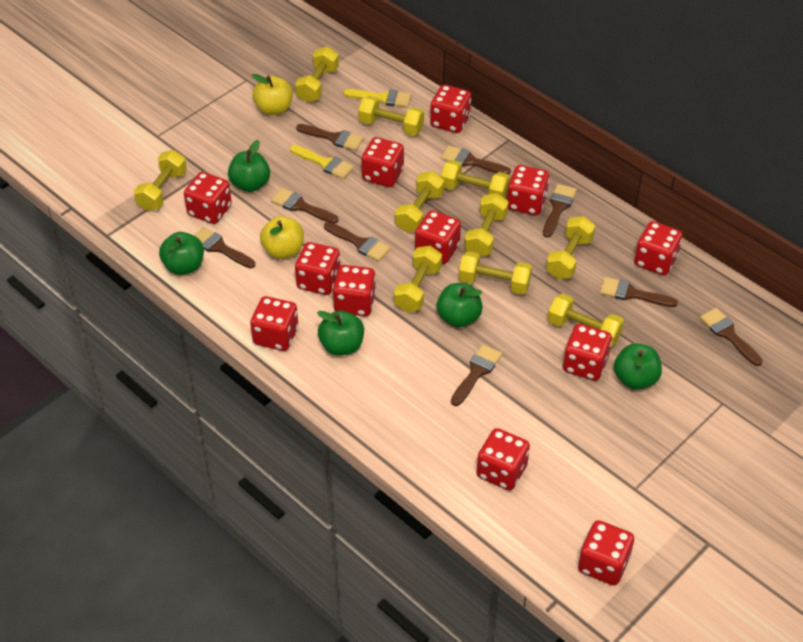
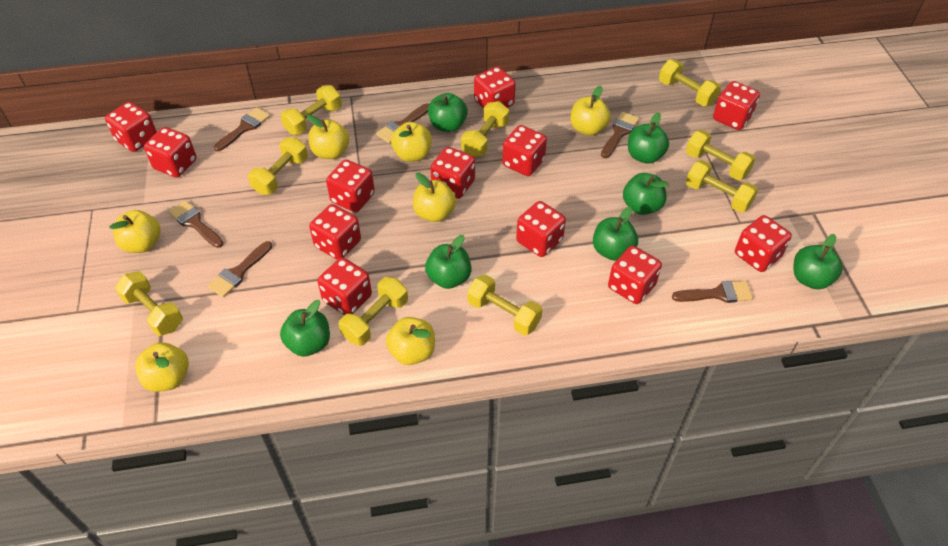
brown brush: 9 -> 6
green apple: 5 -> 7
yellow apple: 2 -> 7
yellow brush: 2 -> 0
yellow dumbbell: 10 -> 9

